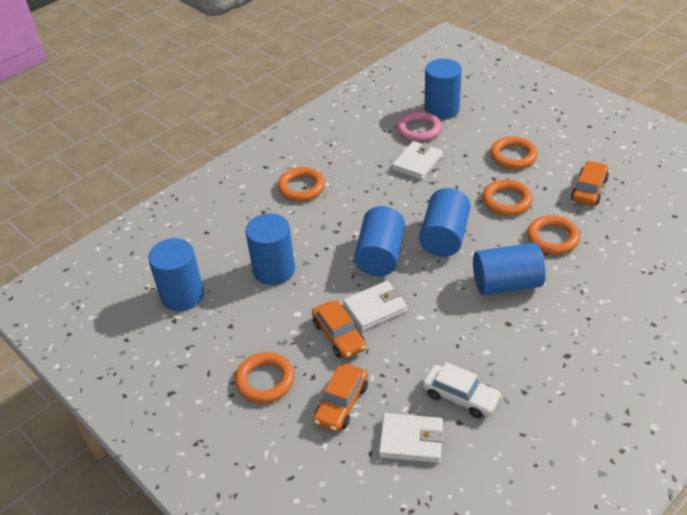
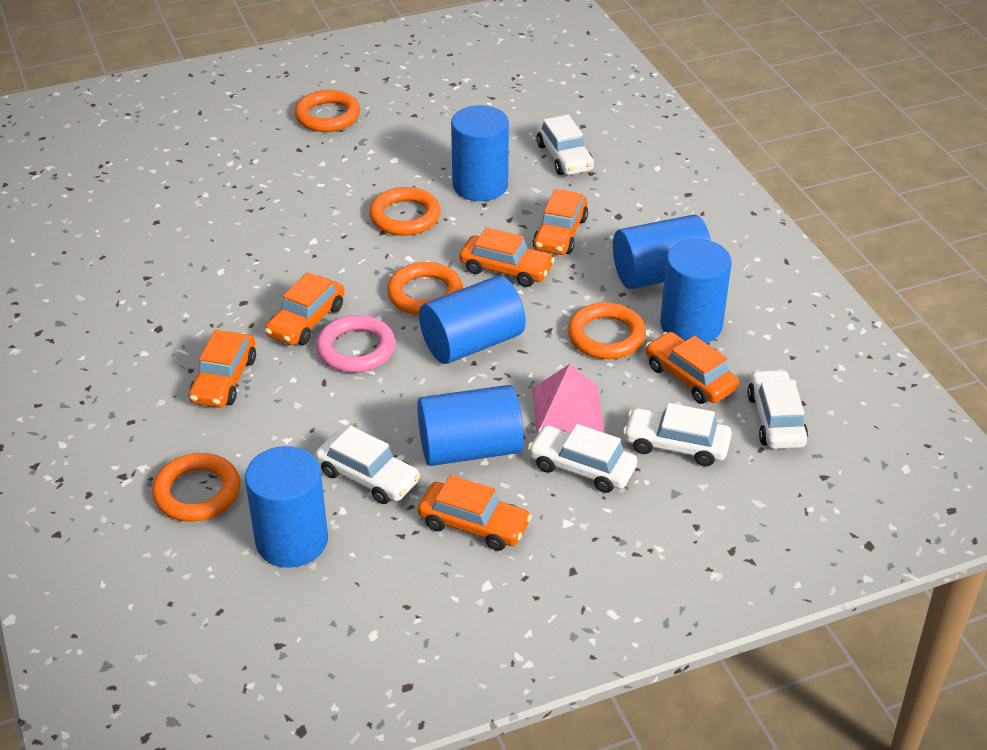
orange car: 3 -> 6
pink pyramid: 0 -> 1
white car: 1 -> 5
white wallet: 3 -> 0

